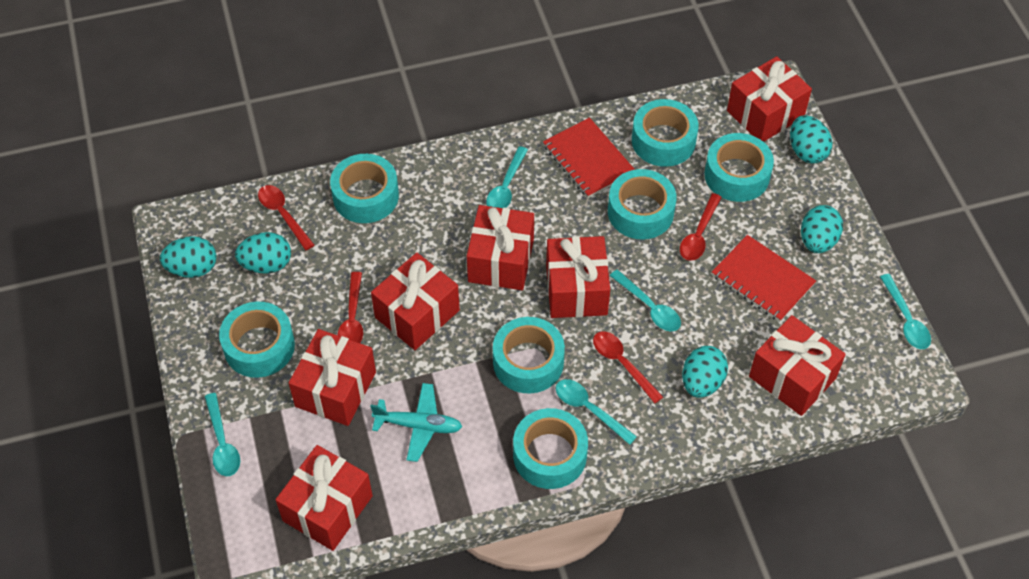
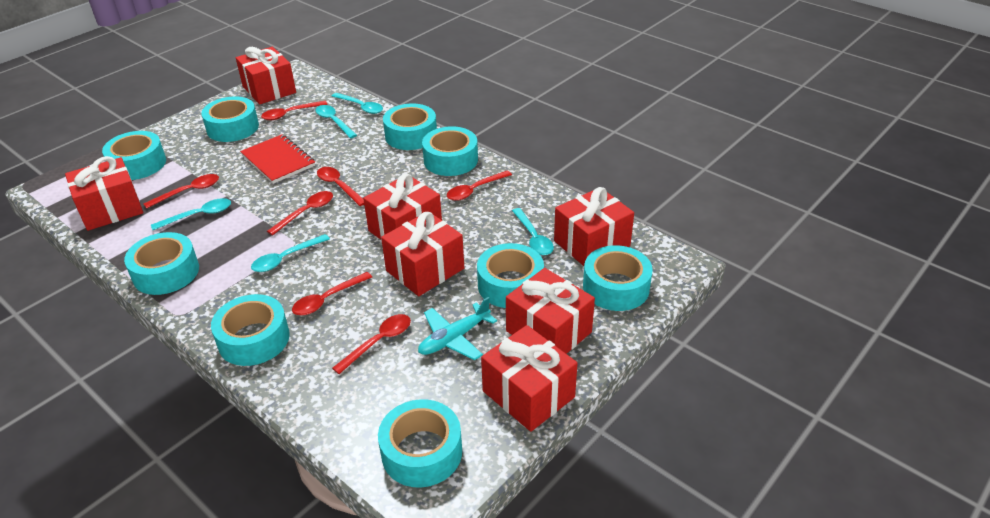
red notebook: 2 -> 1
red spoon: 4 -> 7
turquoise egg: 5 -> 0
turquoise tape: 7 -> 9

